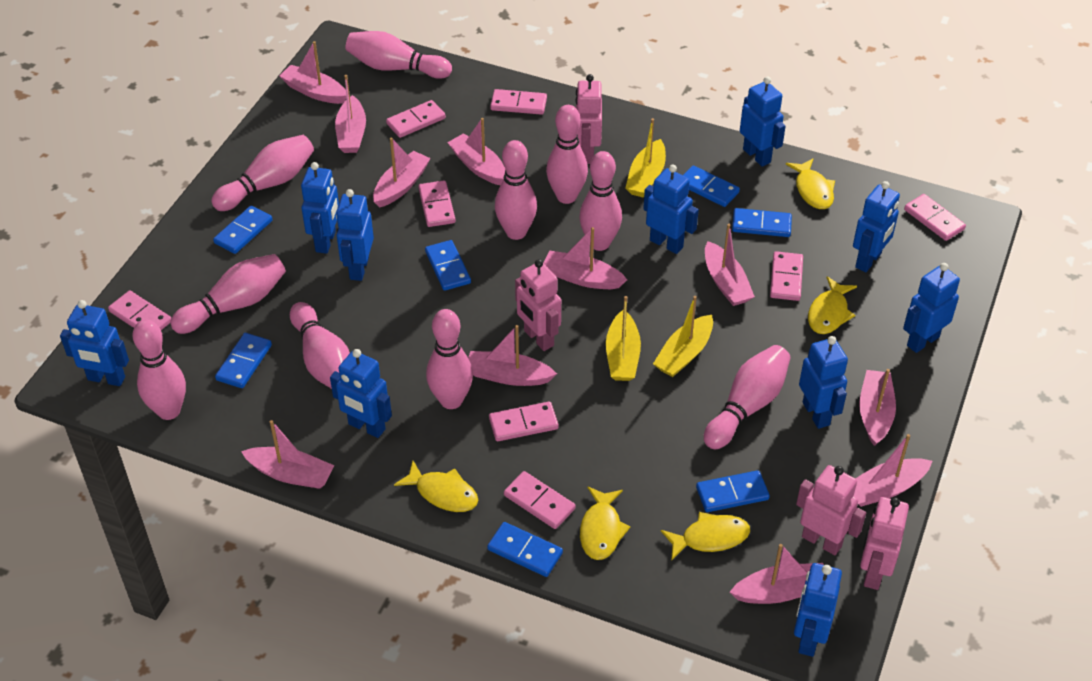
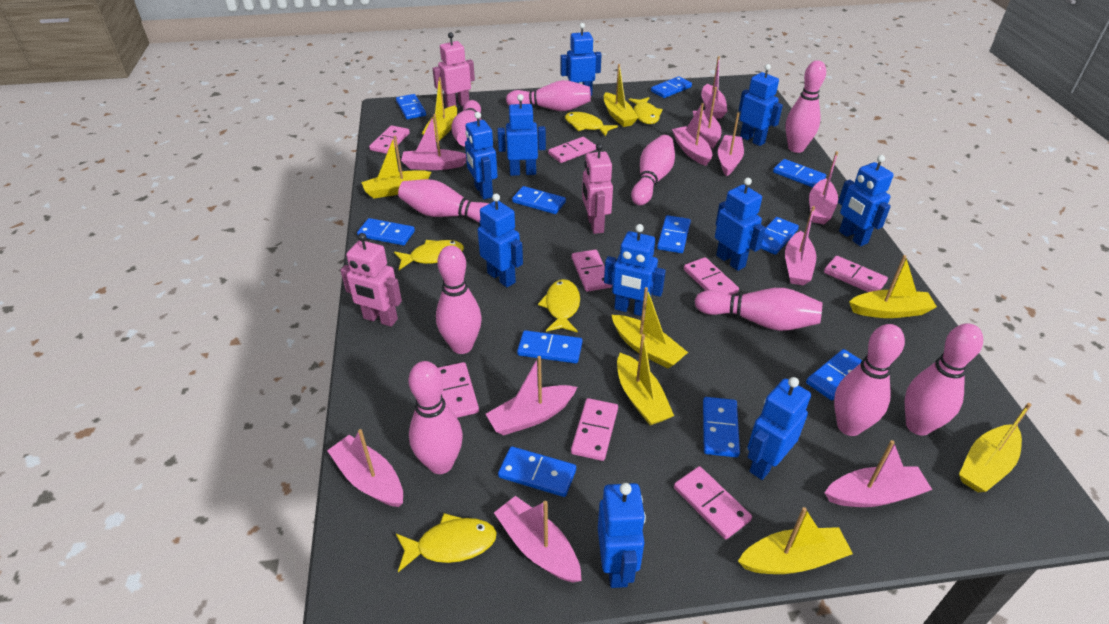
blue domino: 7 -> 11
pink robot: 4 -> 3
yellow boat: 3 -> 8

